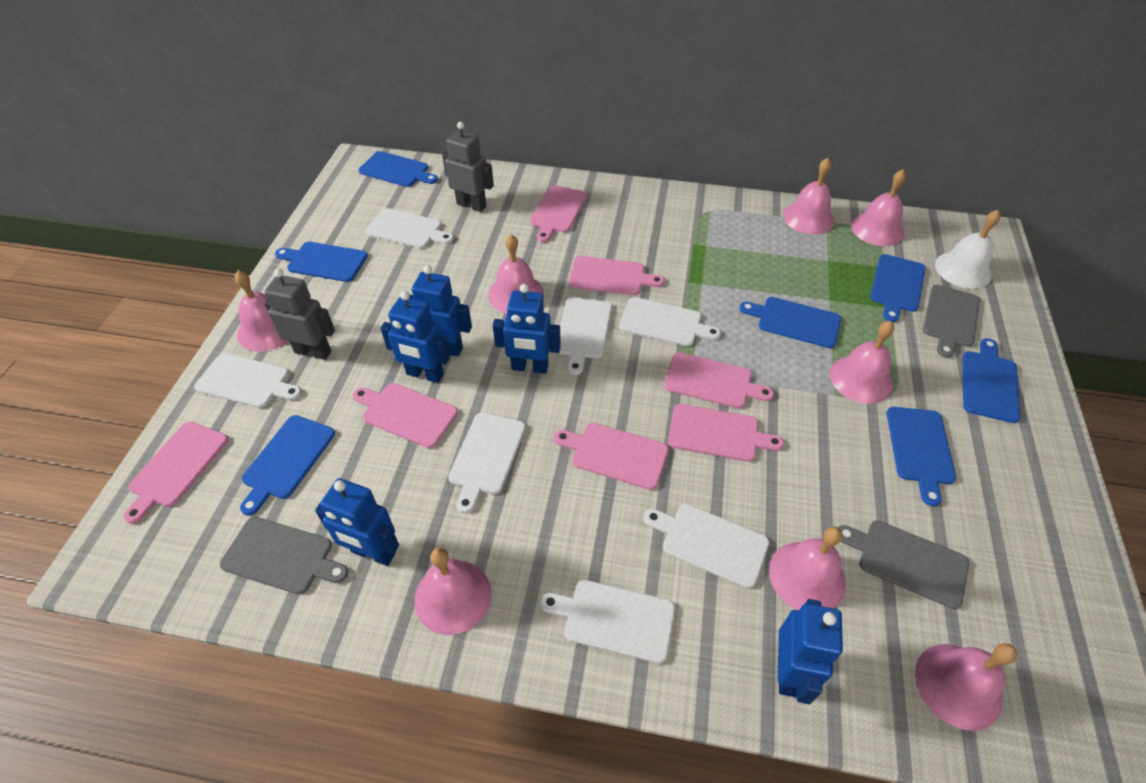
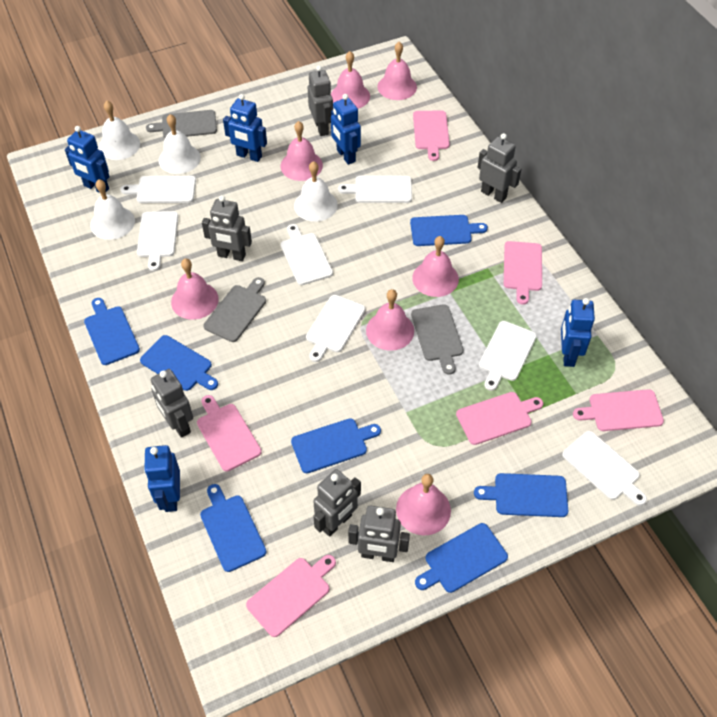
grey robot: 2 -> 6
pink bell: 8 -> 7
pink cutting board: 7 -> 6
white bell: 1 -> 4

